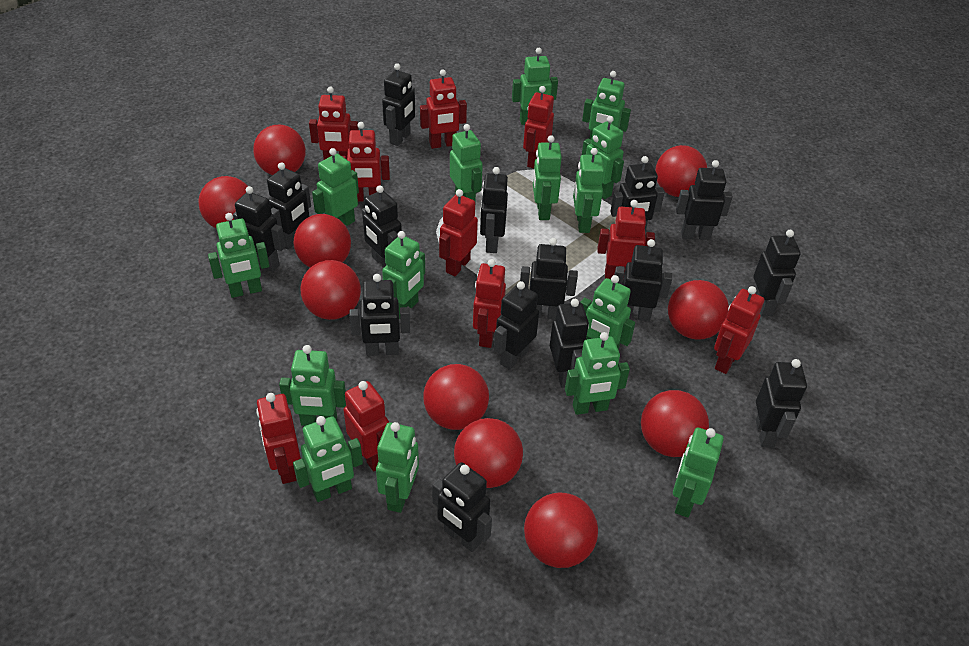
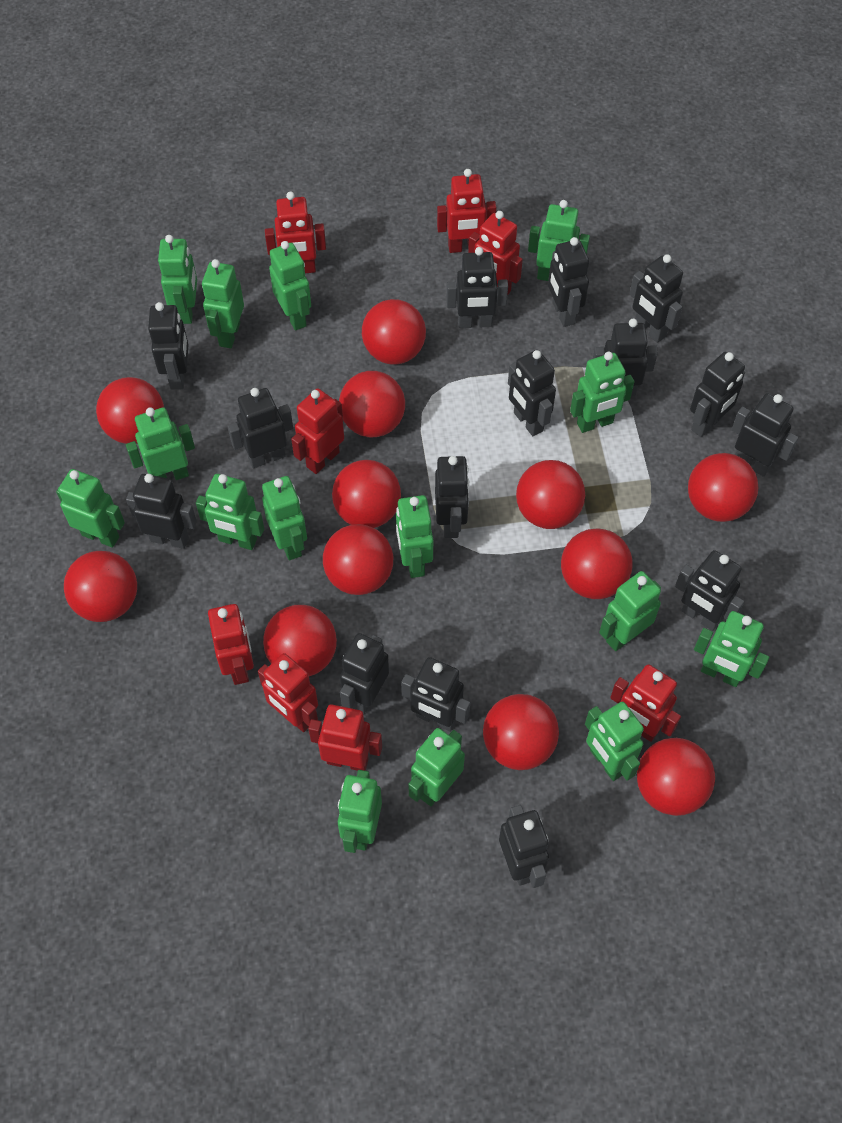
red ball: 10 -> 12
red robot: 10 -> 8

